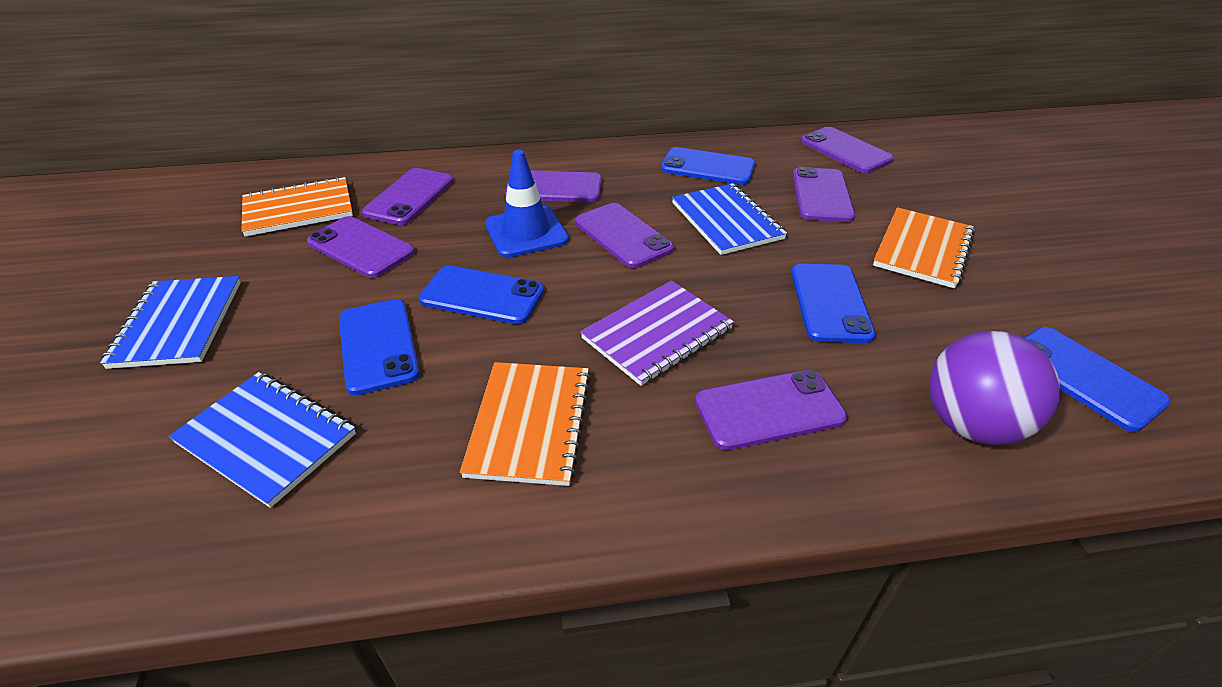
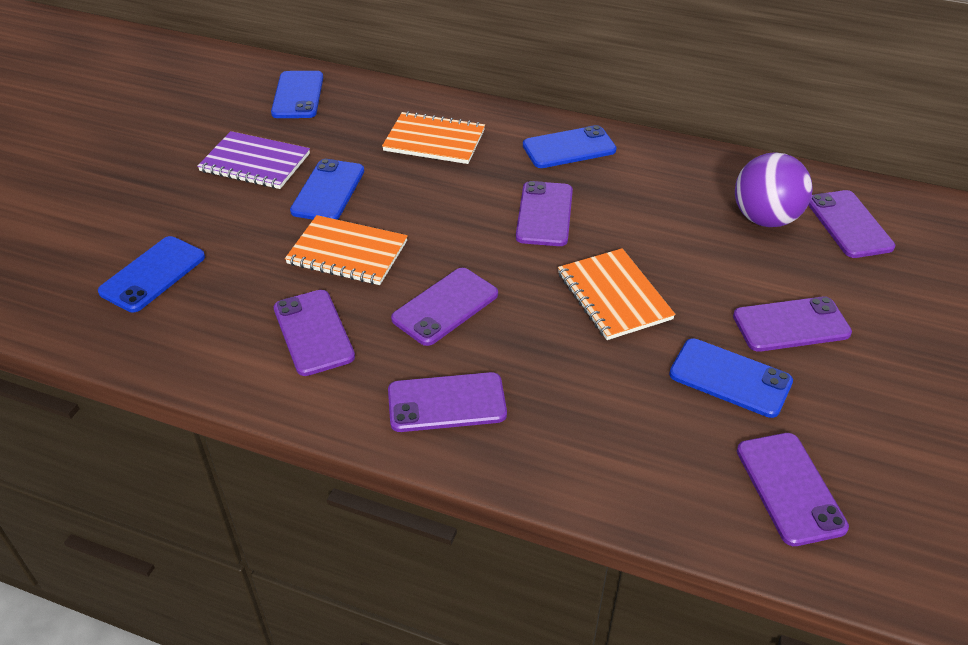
blue notebook: 3 -> 0
blue traffic cone: 1 -> 0

